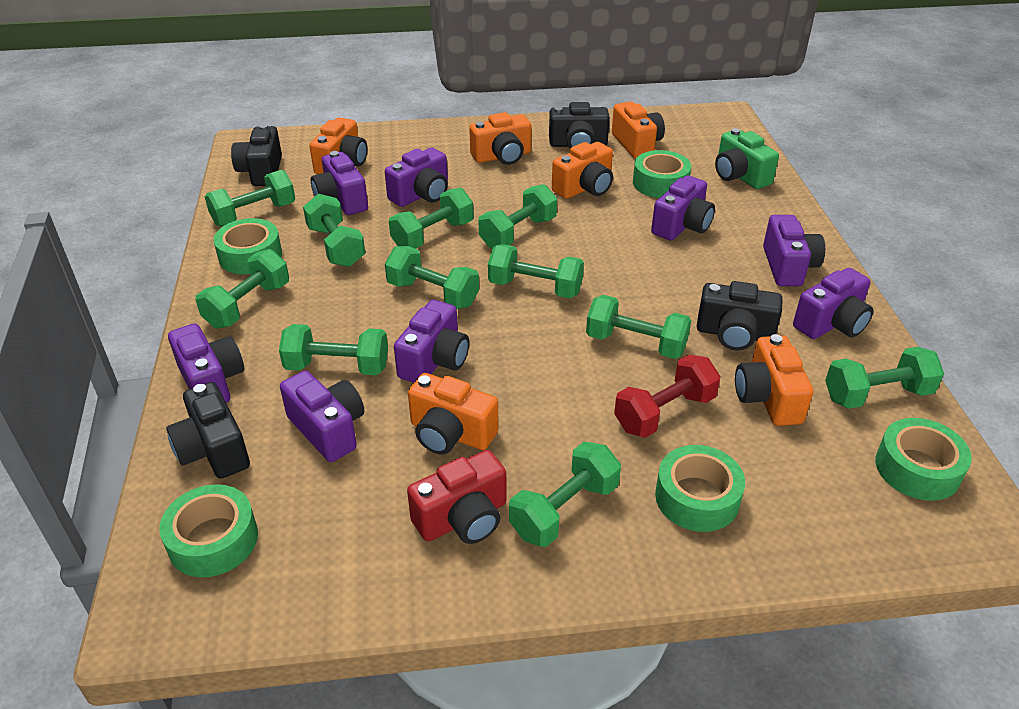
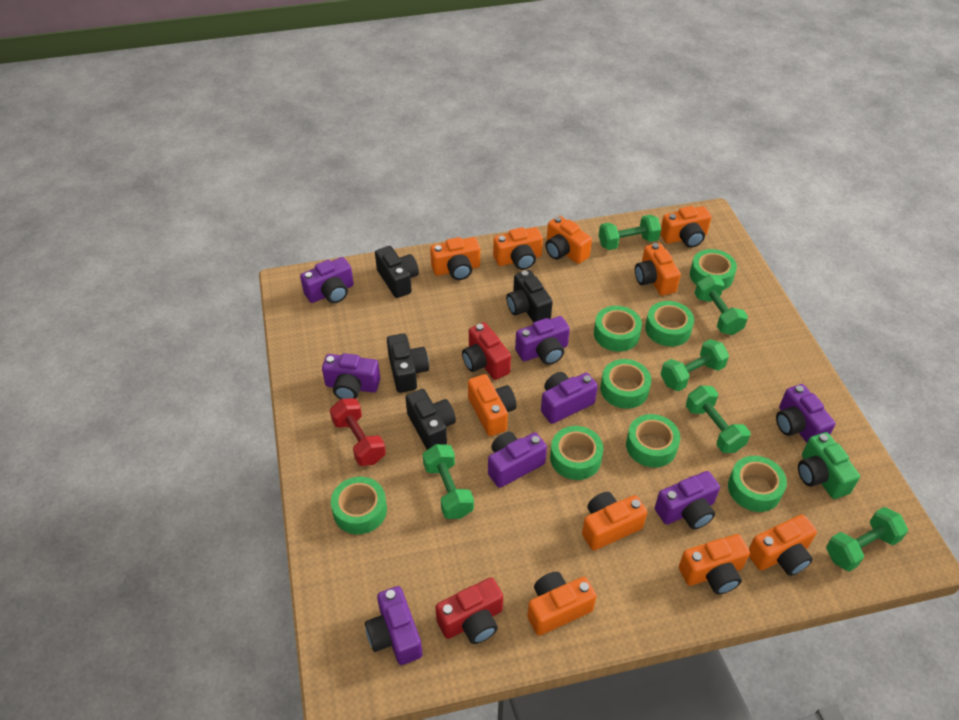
green dumbbell: 11 -> 6
green tape: 5 -> 8
orange camera: 6 -> 10
red camera: 1 -> 2

